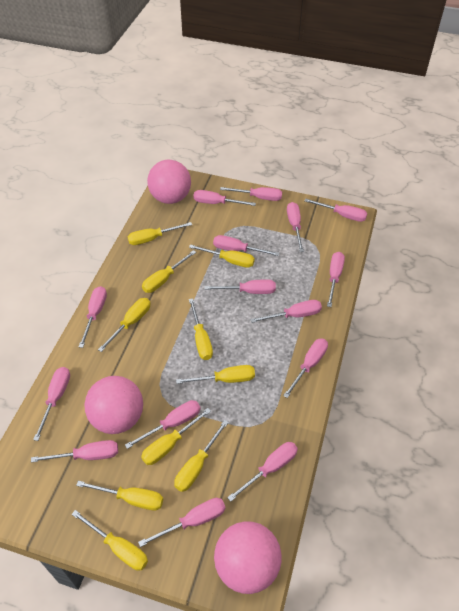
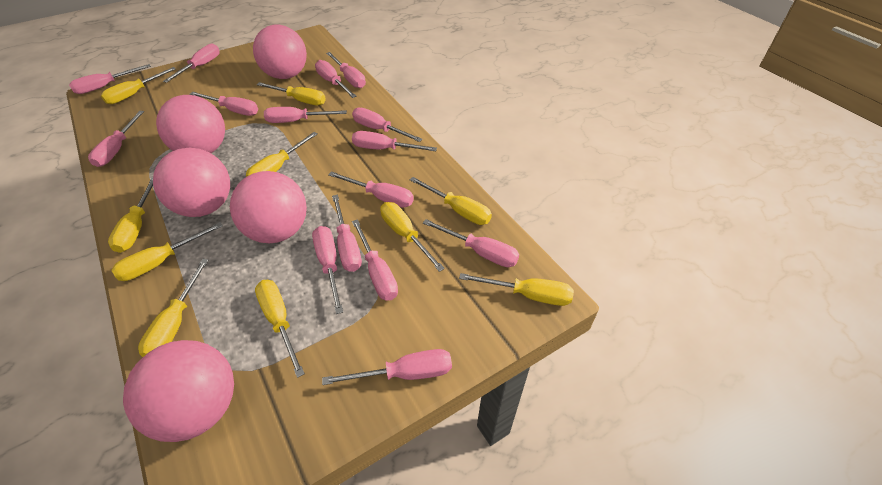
pink ball: 3 -> 5

